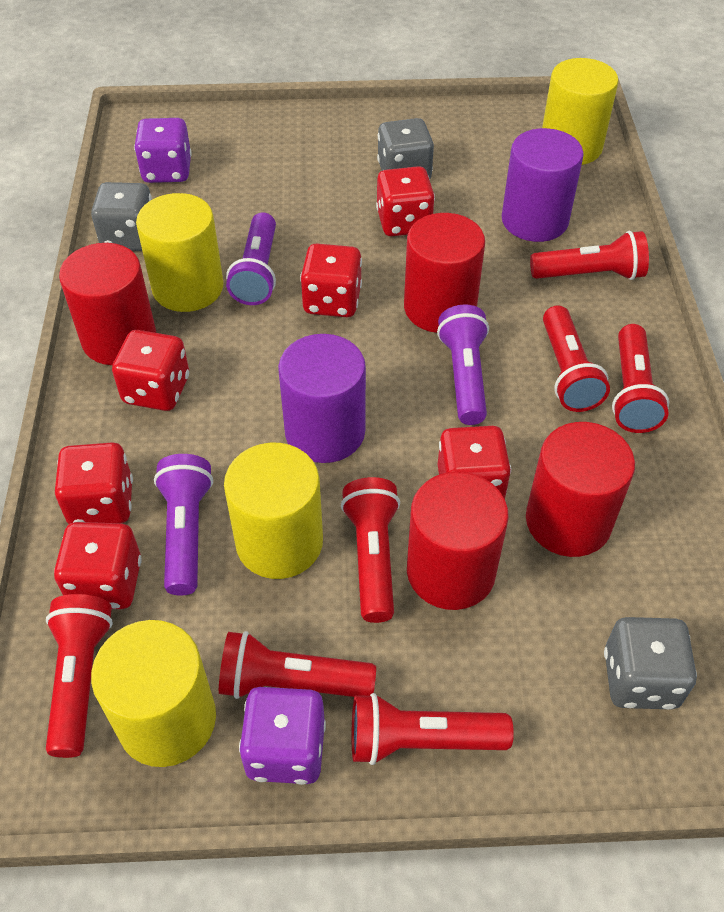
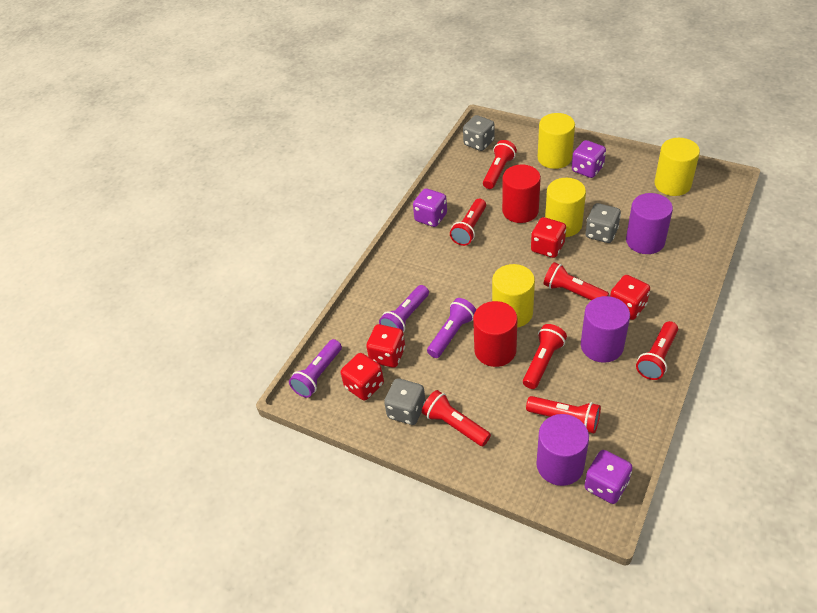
purple cylinder: 2 -> 3
purple dice: 2 -> 3
red cylinder: 4 -> 2
red dice: 6 -> 4

